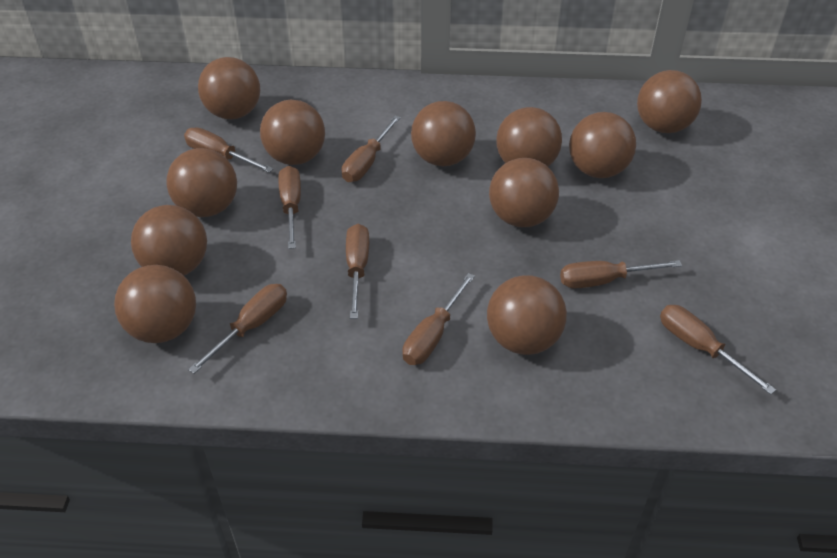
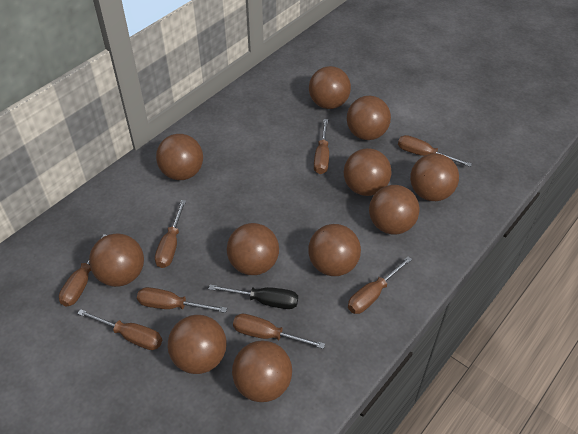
black screwdriver: 0 -> 1

